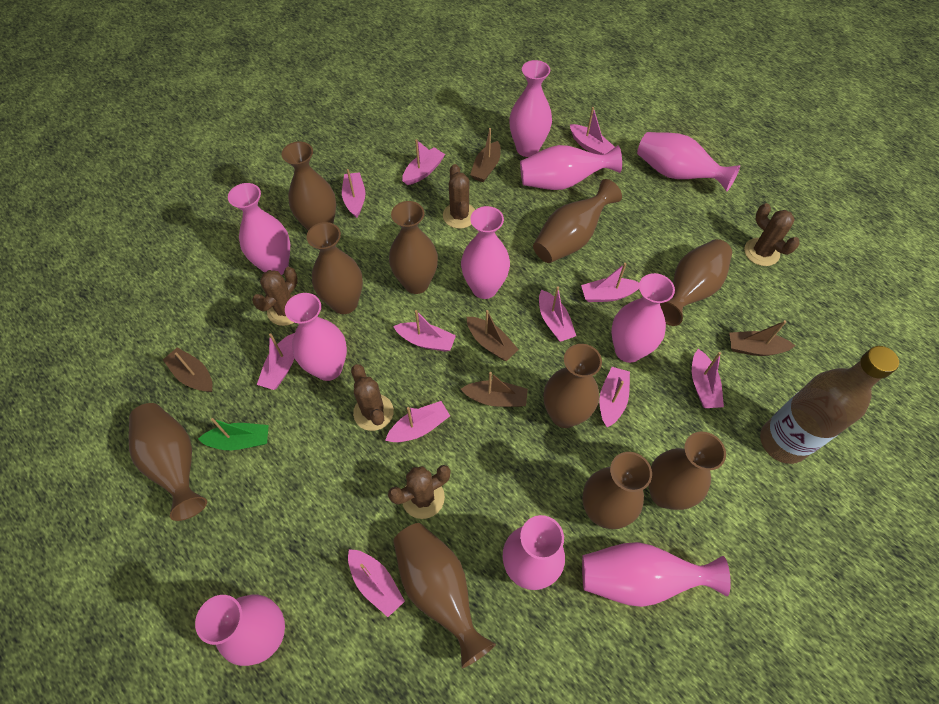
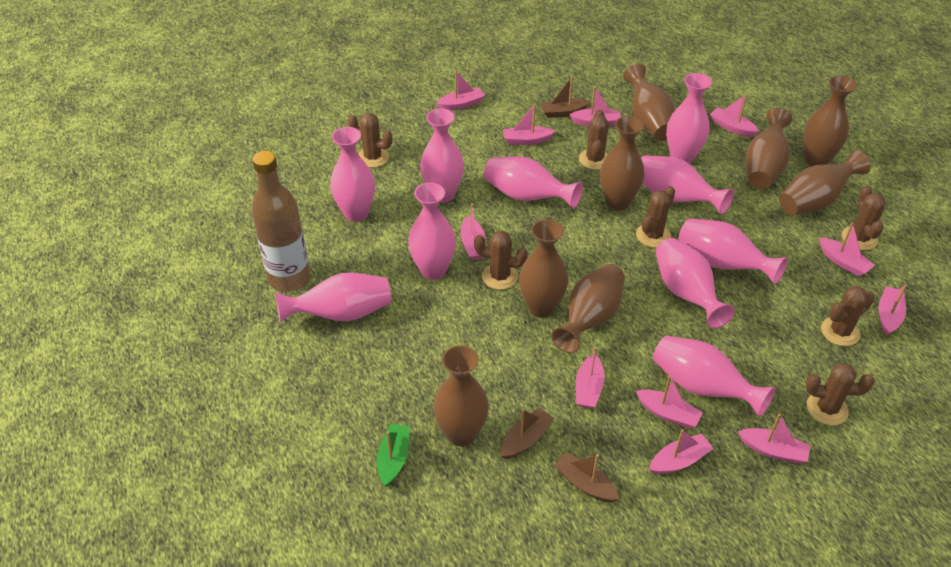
brown boat: 5 -> 3
brown cactus: 5 -> 7
brown vase: 10 -> 8

